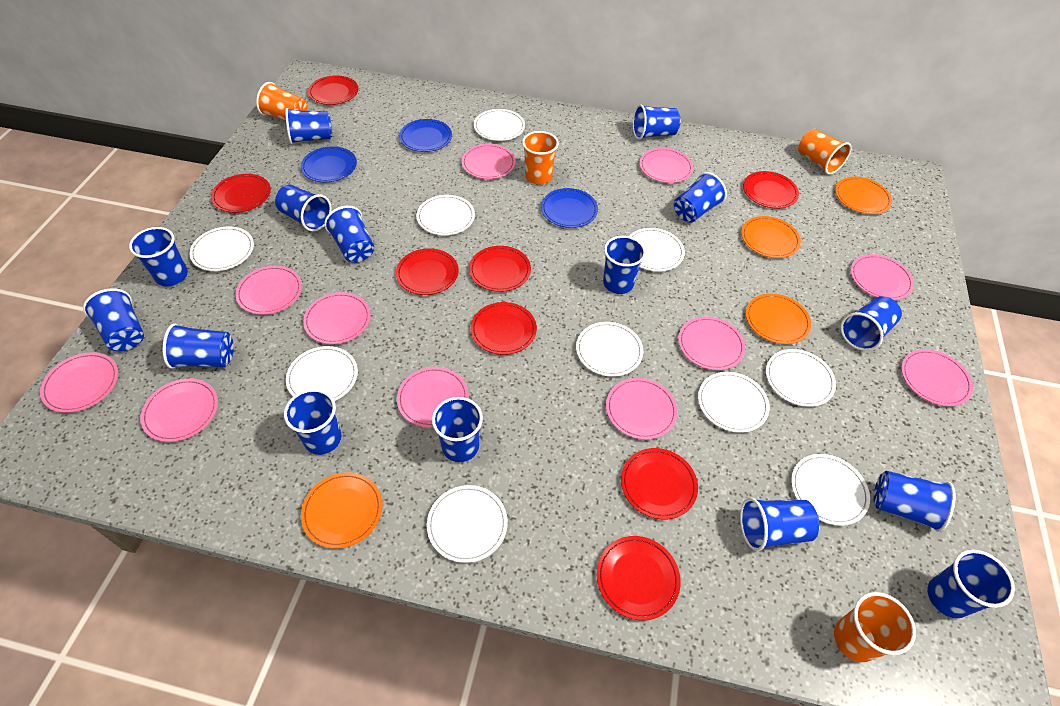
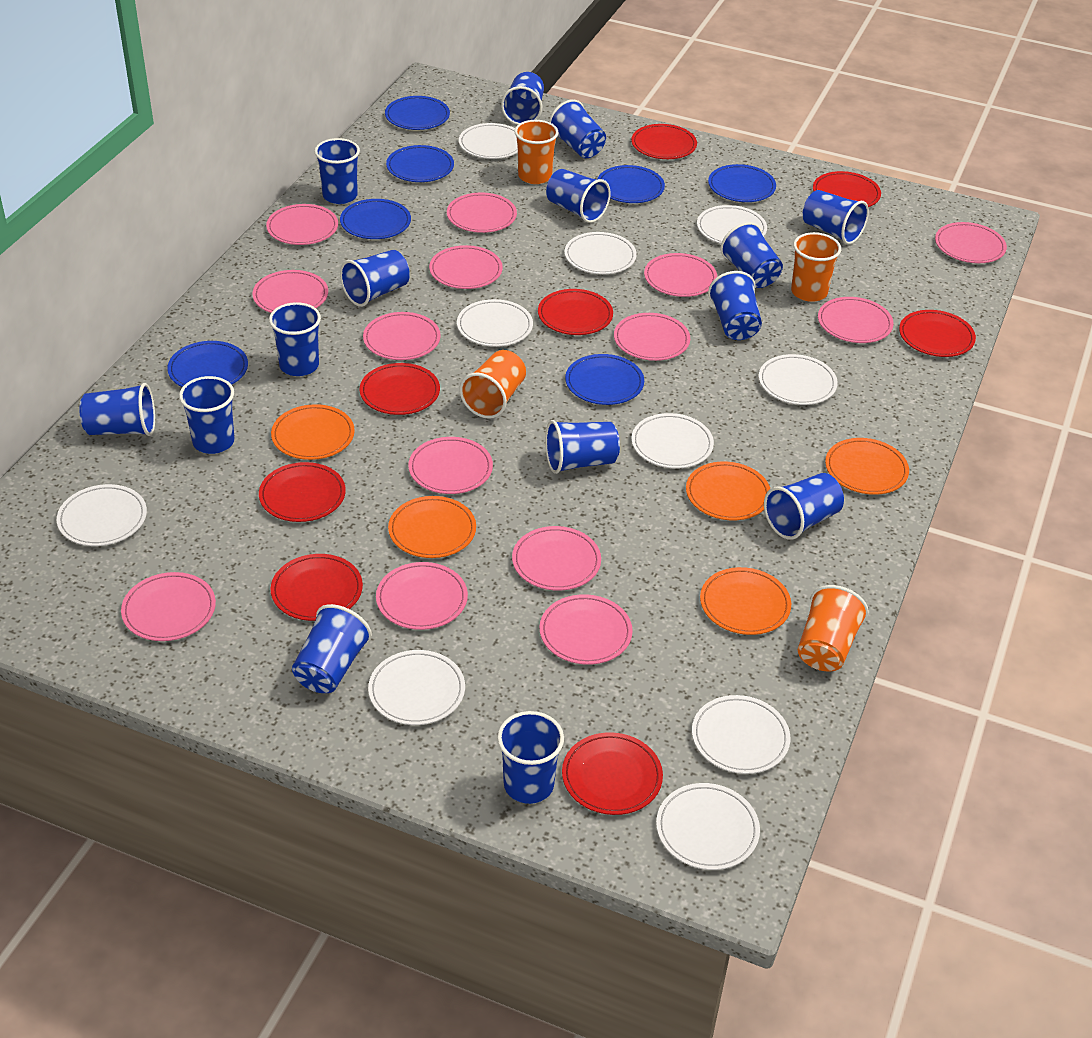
blue plate: 3 -> 7
orange plate: 4 -> 5
pink plate: 11 -> 14

